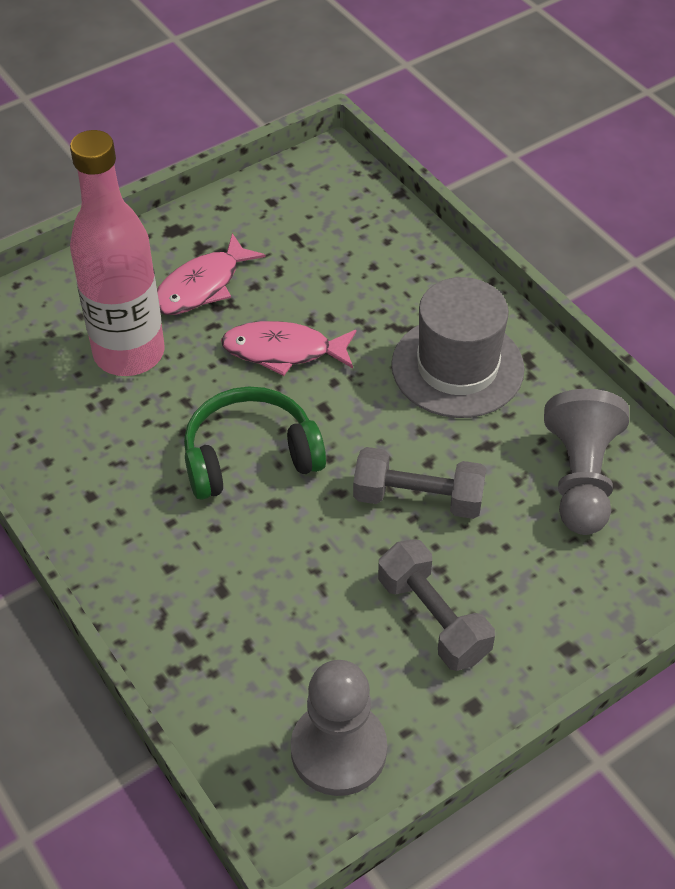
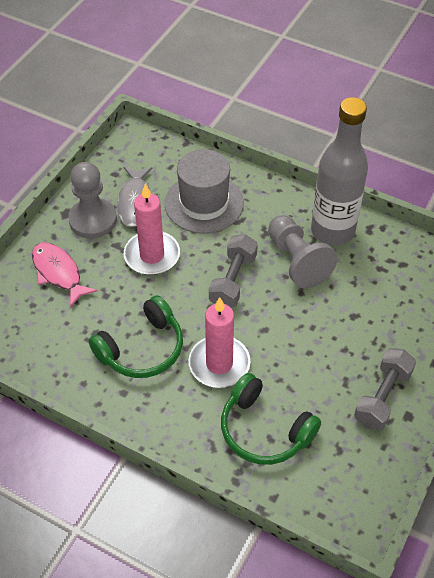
green headphones: 1 -> 2
grey bottle: 0 -> 1
grey fish: 0 -> 1
pink bottle: 1 -> 0
pink candle: 0 -> 2
pink fish: 2 -> 1

